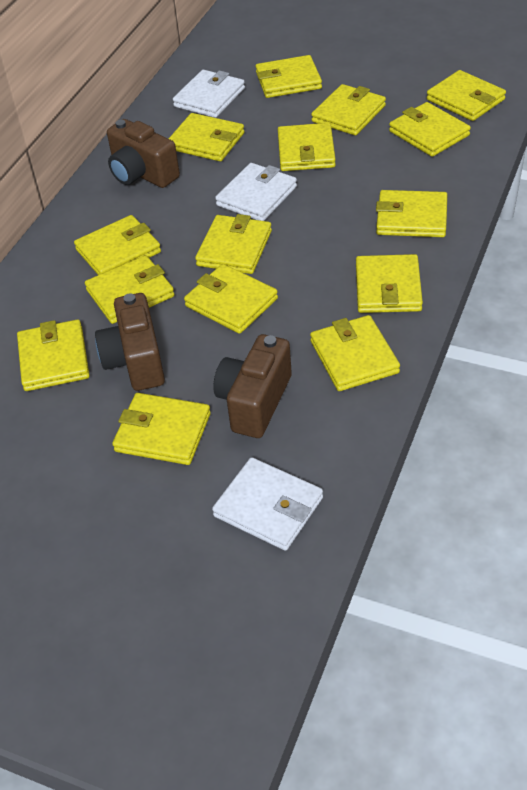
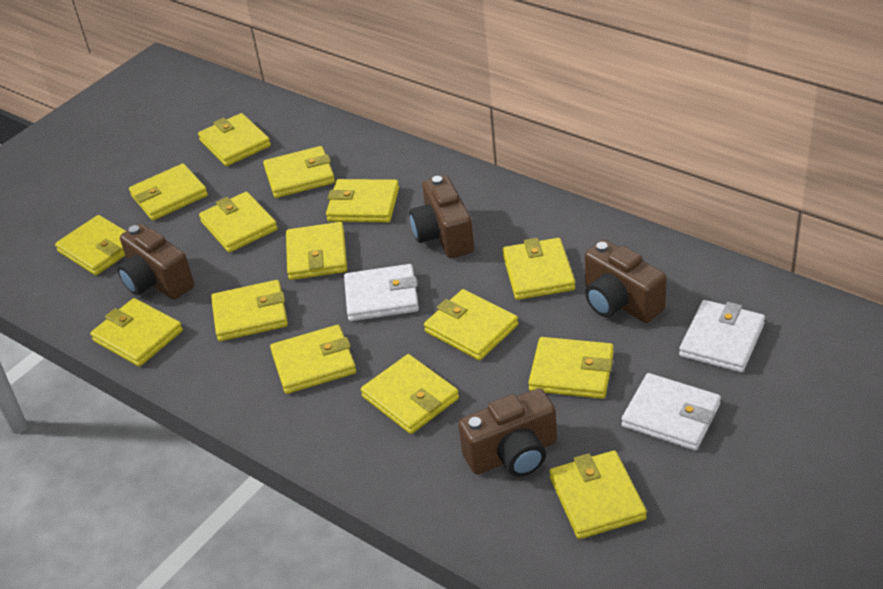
brown camera: 3 -> 4

